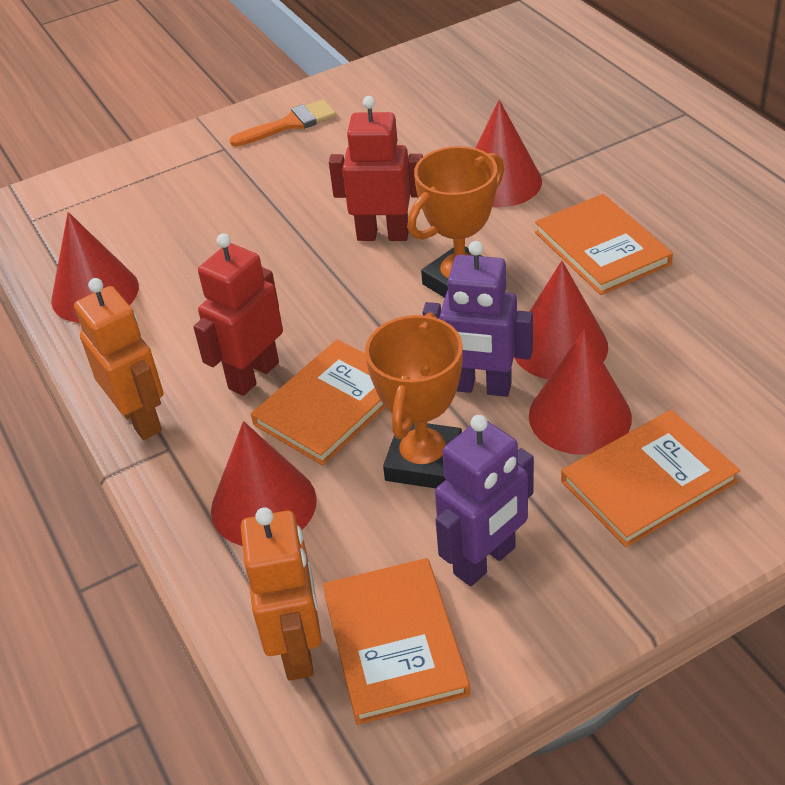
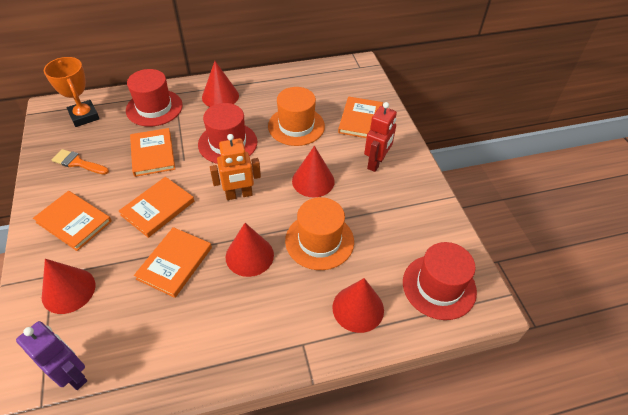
orange book: 4 -> 5
orange hat: 0 -> 2
orange robot: 2 -> 1
orange trophy: 2 -> 1
purple robot: 2 -> 1
red hat: 0 -> 3
red robot: 2 -> 1

